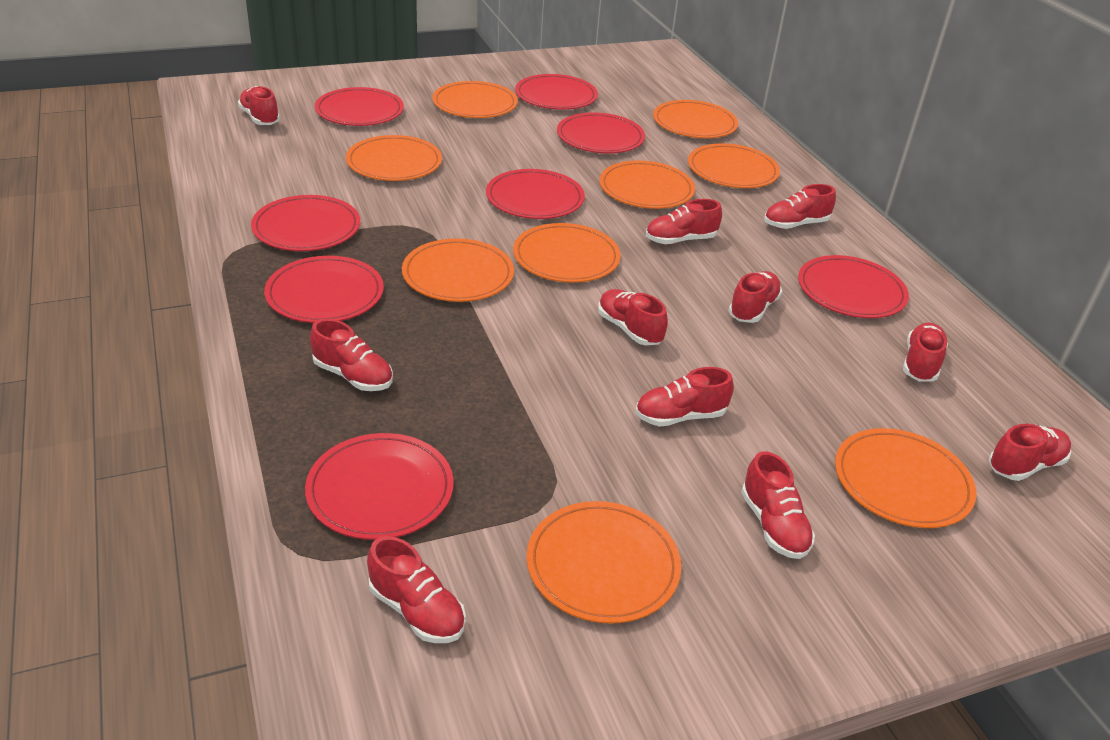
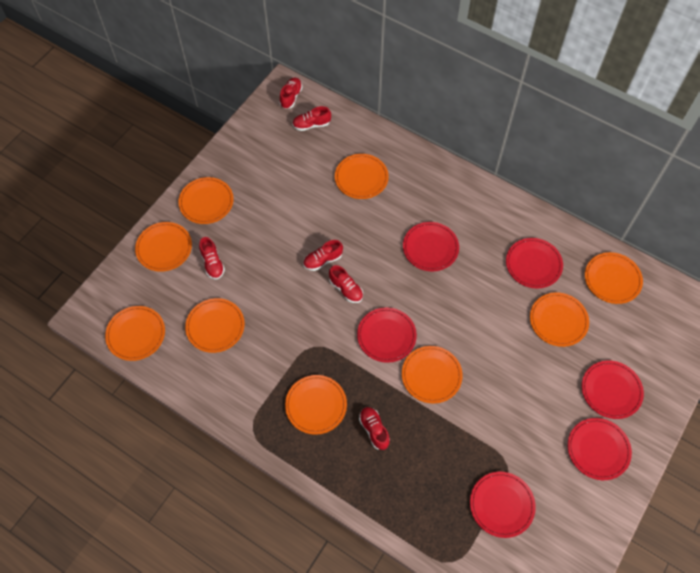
red plate: 8 -> 6
red shoe: 11 -> 6

